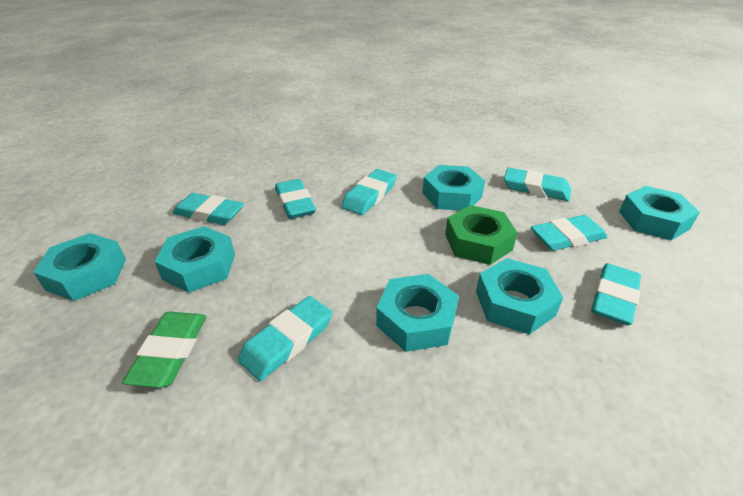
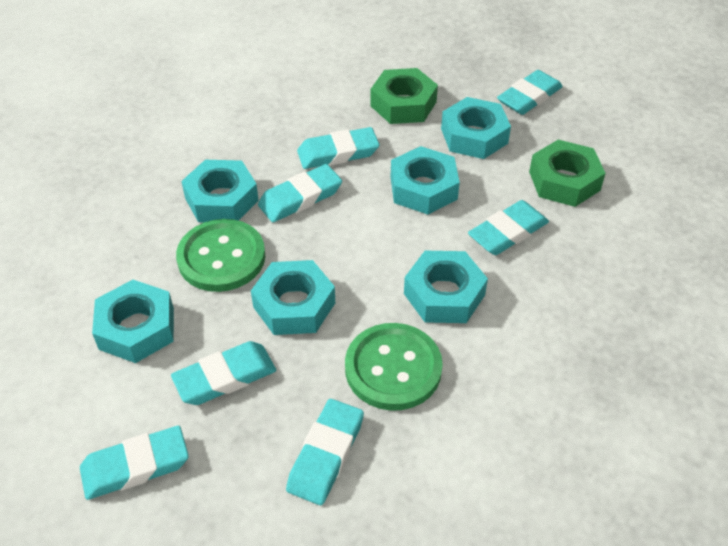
green button: 0 -> 2
green eraser: 1 -> 0
green nut: 1 -> 2

